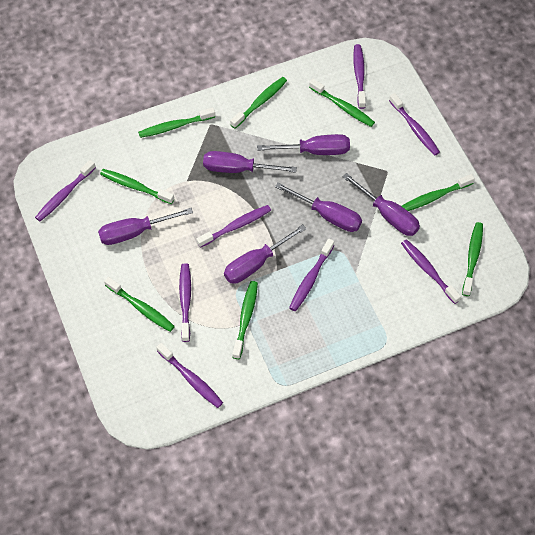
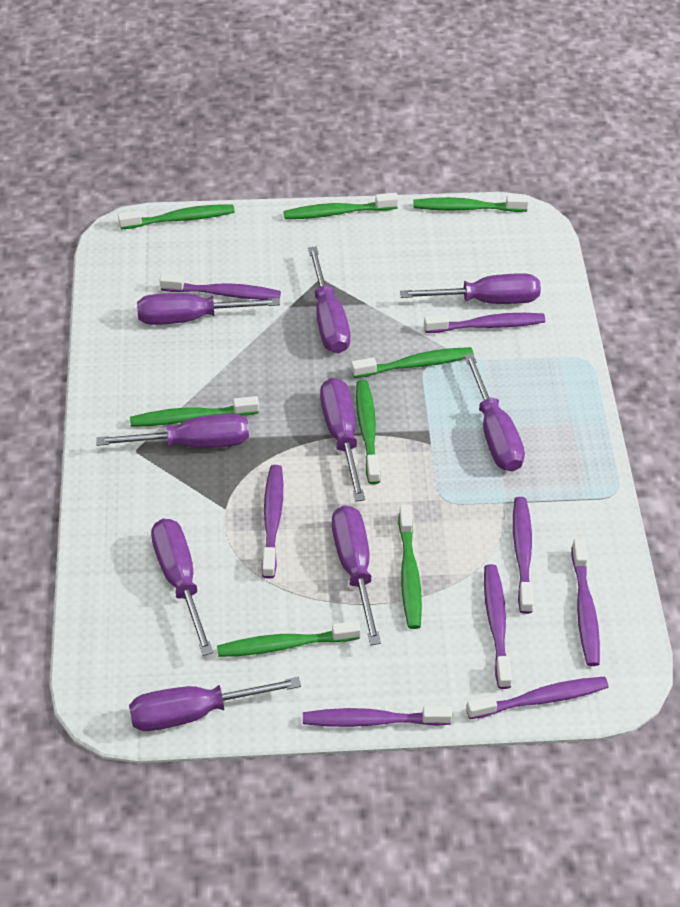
purple screwdriver: 6 -> 9

